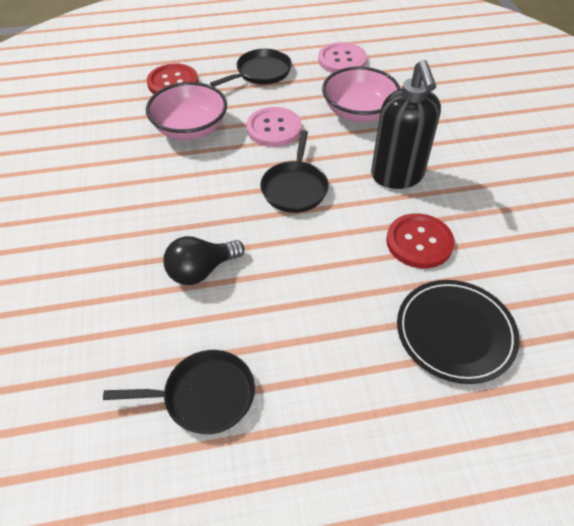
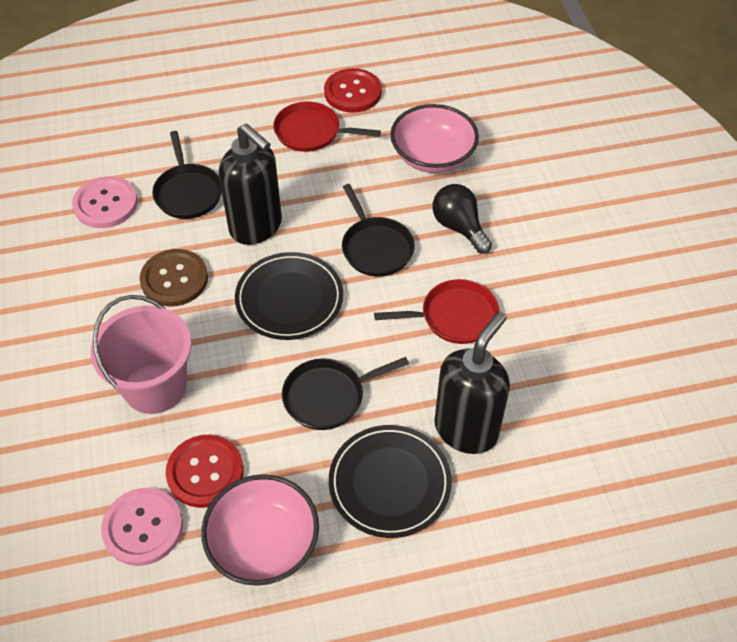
black plate: 1 -> 2
black soap dispenser: 1 -> 2
brown button: 0 -> 1
pink bucket: 0 -> 1
red pan: 0 -> 2

